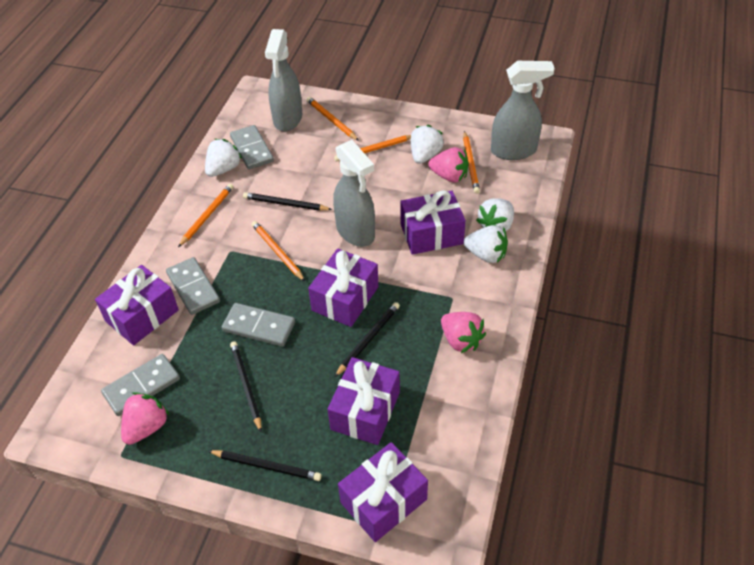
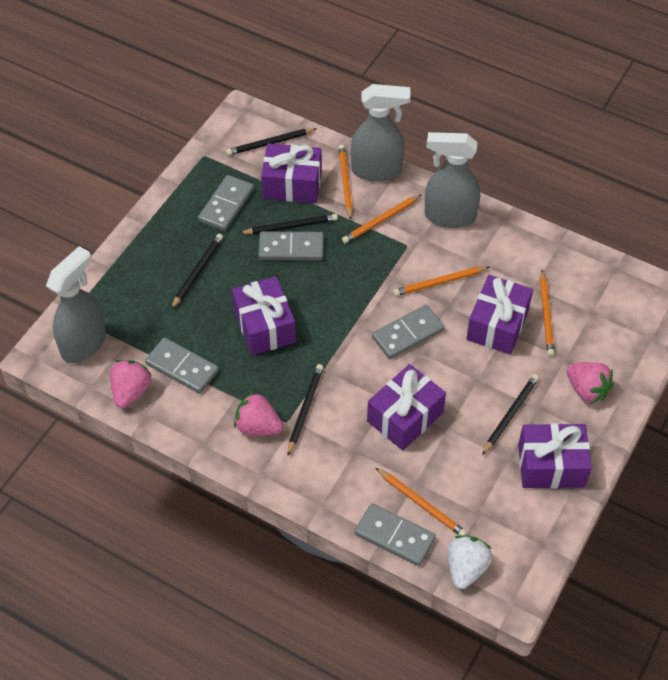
black pencil: 4 -> 5
grey domino: 4 -> 5
white strawberry: 4 -> 1

